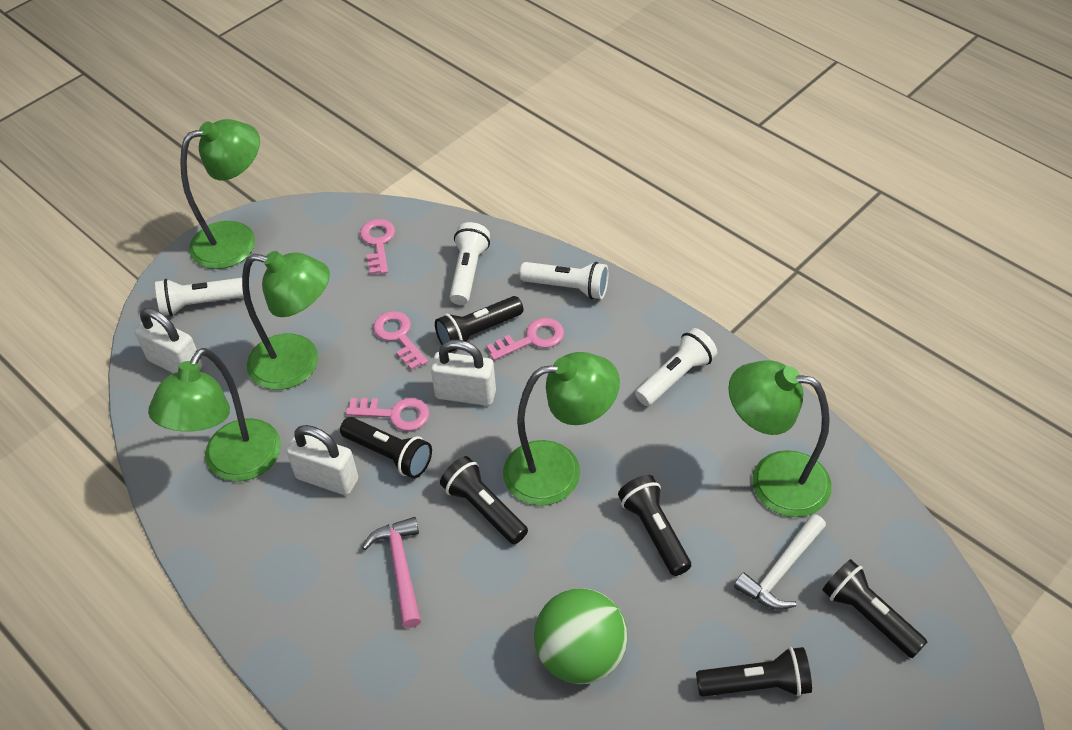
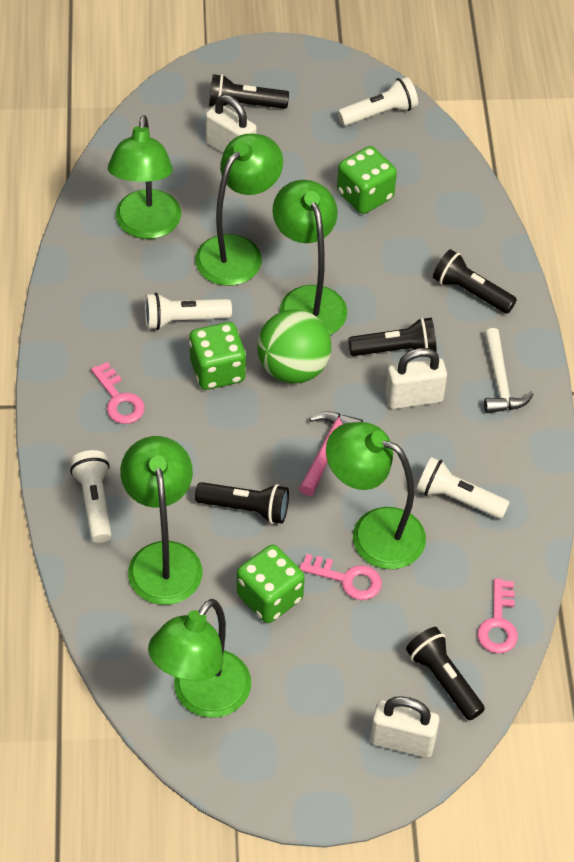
black flashlight: 6 -> 5
green dice: 0 -> 3
green lamp: 5 -> 6
pink key: 4 -> 3

